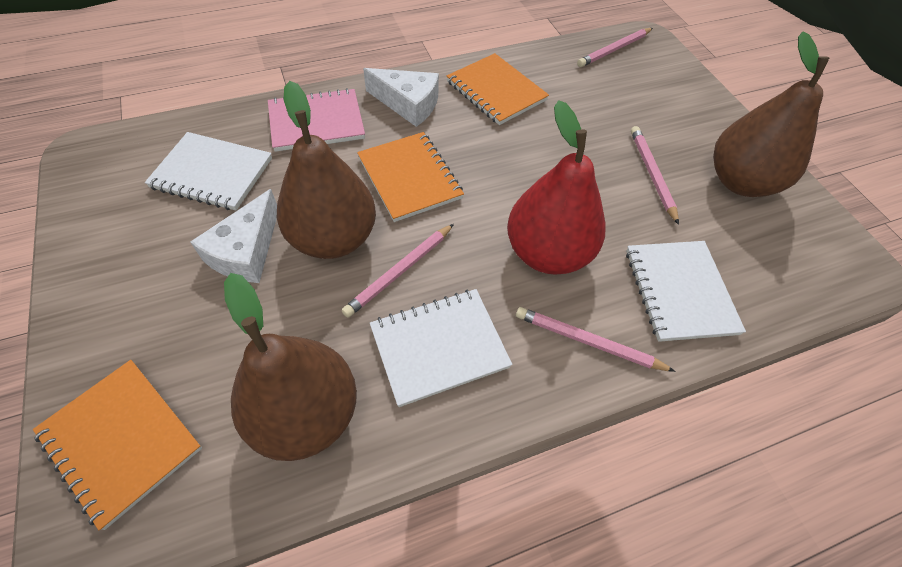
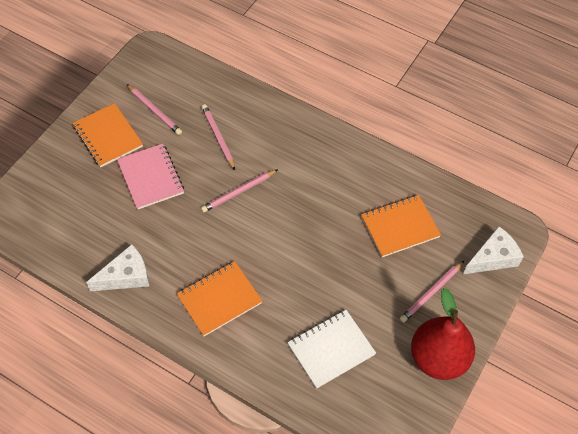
brown pear: 3 -> 0
white notebook: 3 -> 1

